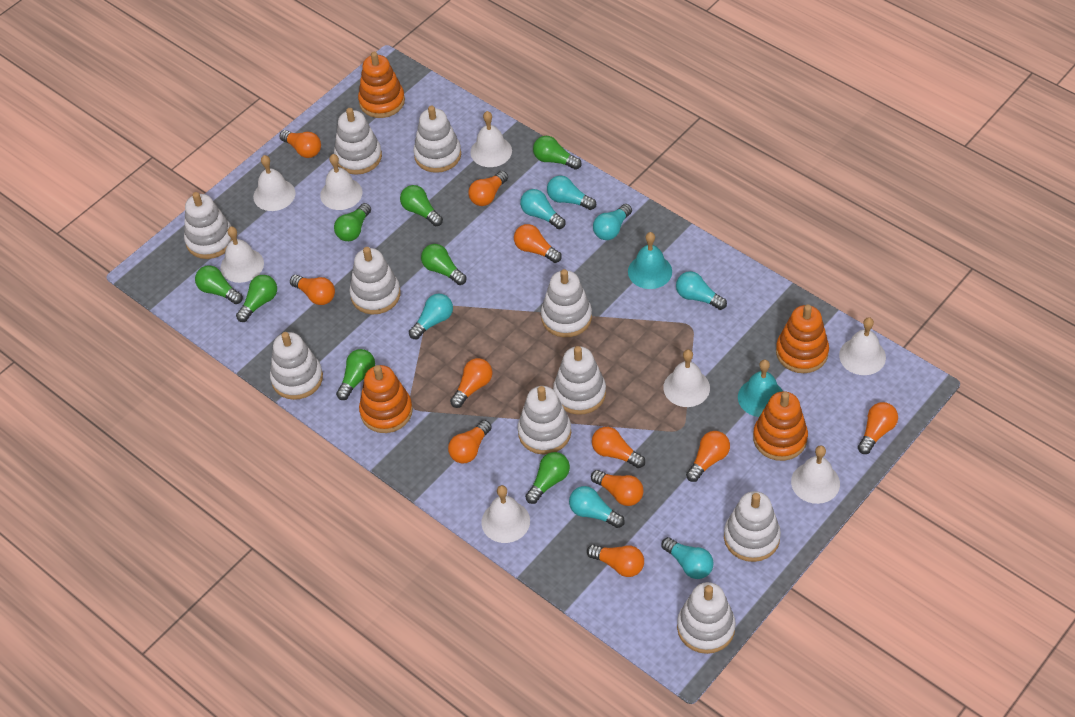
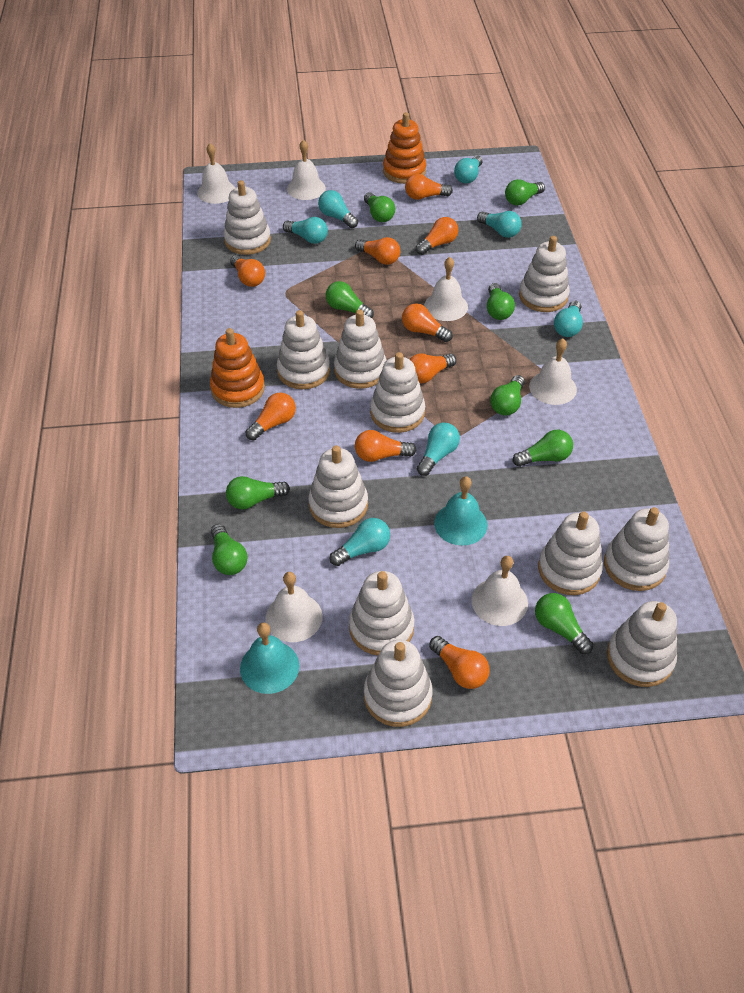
green light bulb: 8 -> 9
orange light bulb: 11 -> 9
orange stacking toy: 4 -> 2
white bell: 8 -> 6
white stacking toy: 10 -> 11

